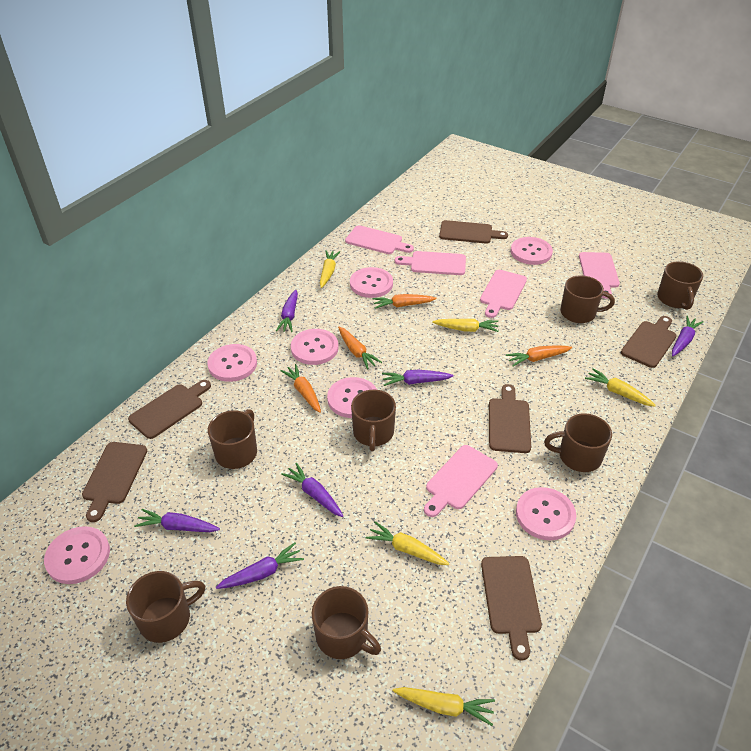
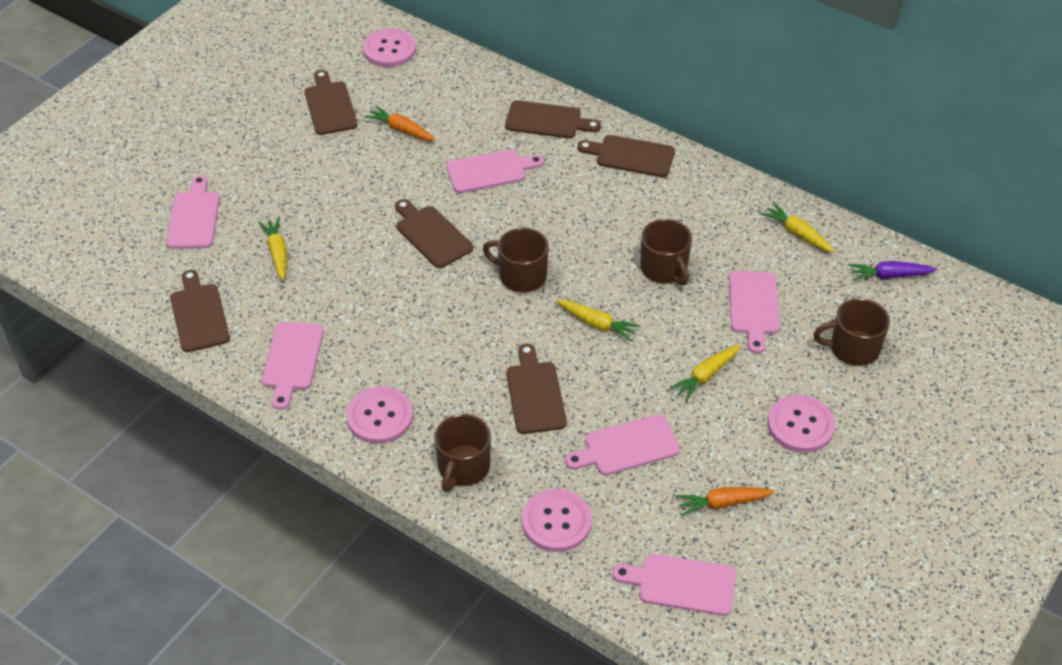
brown mug: 7 -> 4
orange carrot: 4 -> 2
pink button: 7 -> 4
pink cutting board: 5 -> 6
purple carrot: 6 -> 1
yellow carrot: 5 -> 4

